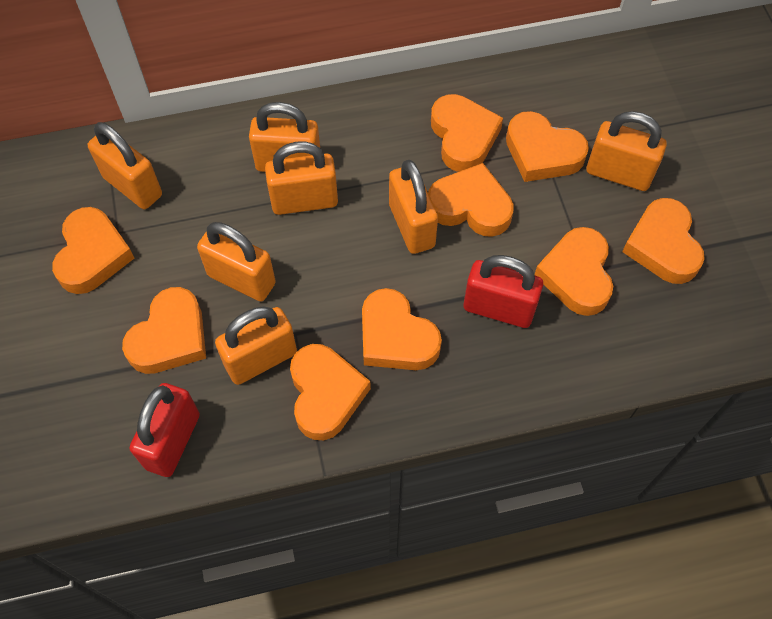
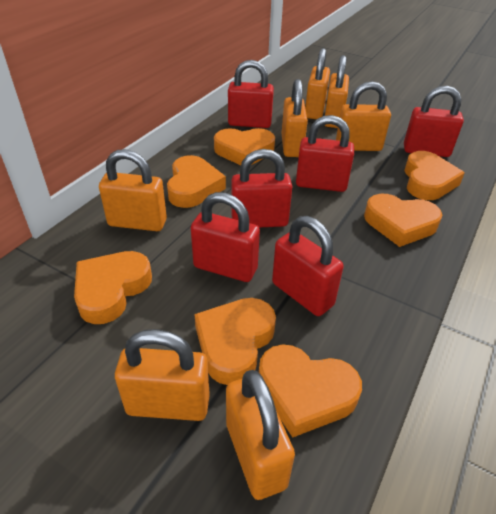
orange heart: 9 -> 7
red padlock: 2 -> 6

